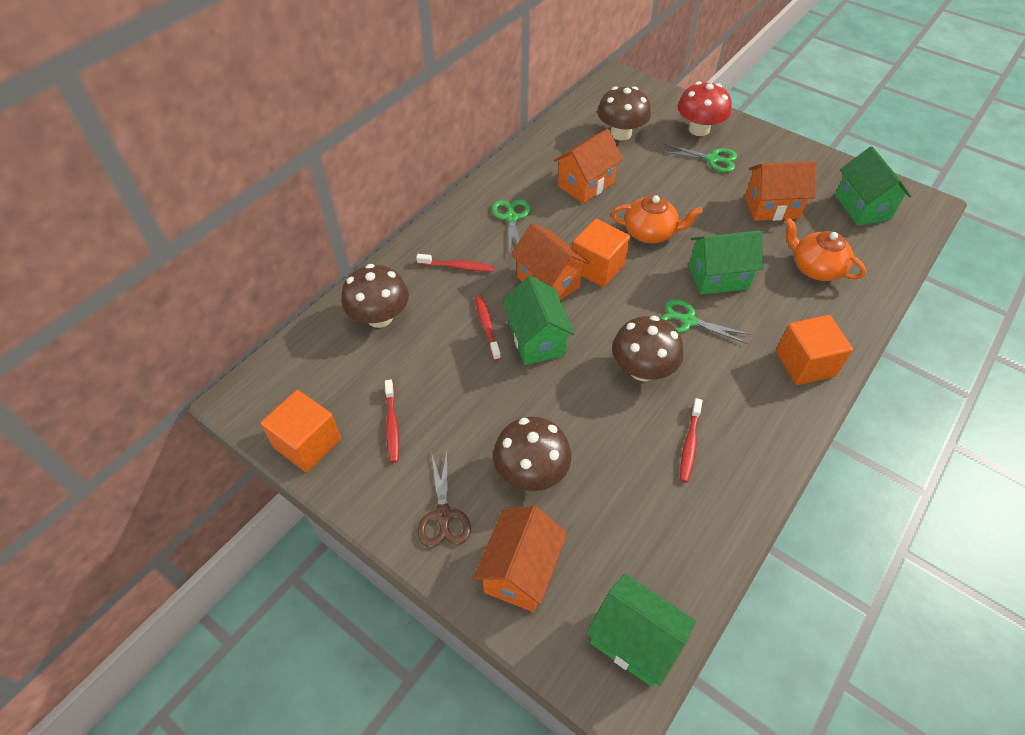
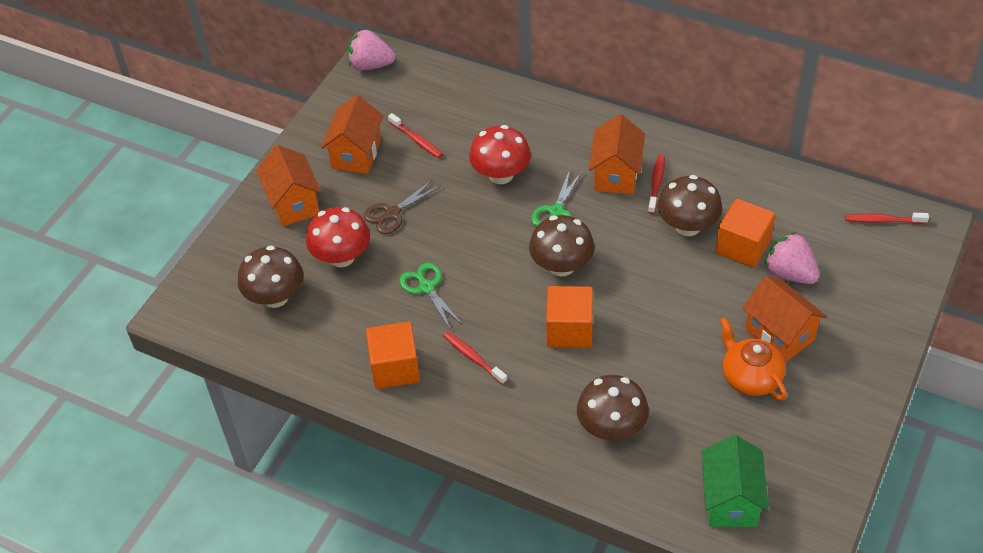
green house: 4 -> 1
green scissors: 3 -> 2
orange teapot: 2 -> 1
pink strawberry: 0 -> 2
red mushroom: 1 -> 2

